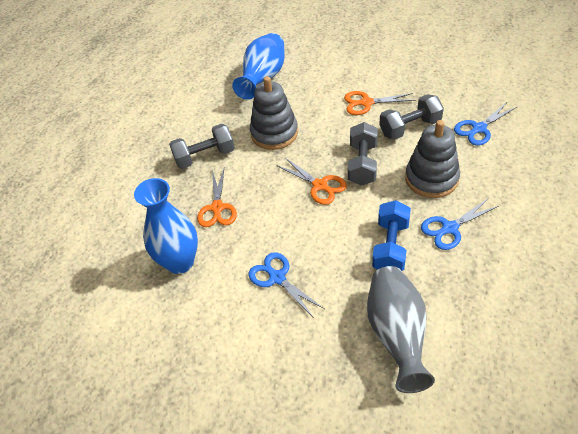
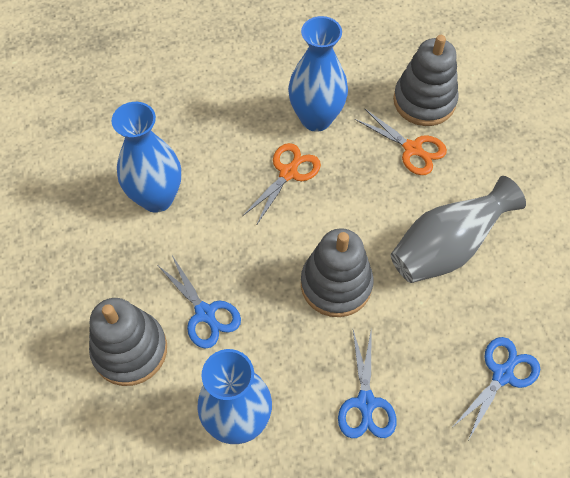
blue dumbbell: 1 -> 0
blue vase: 2 -> 3
grey dumbbell: 3 -> 0
grey stacking toy: 2 -> 3
orange scissors: 3 -> 2

